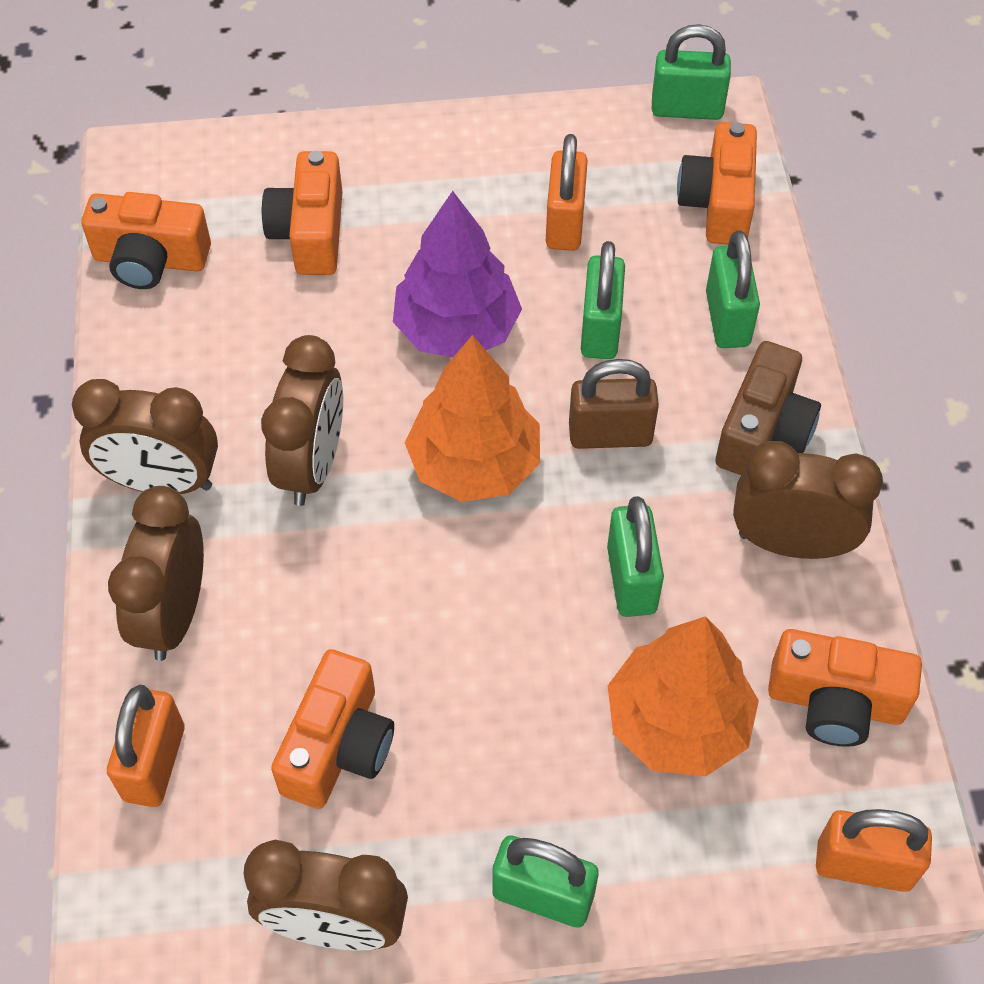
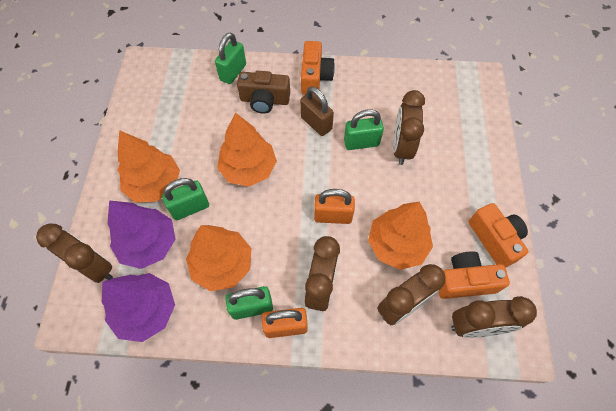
green padlock: 5 -> 4
orange camera: 5 -> 3
orange padlock: 3 -> 2
orange tree: 2 -> 4
purple tree: 1 -> 2

